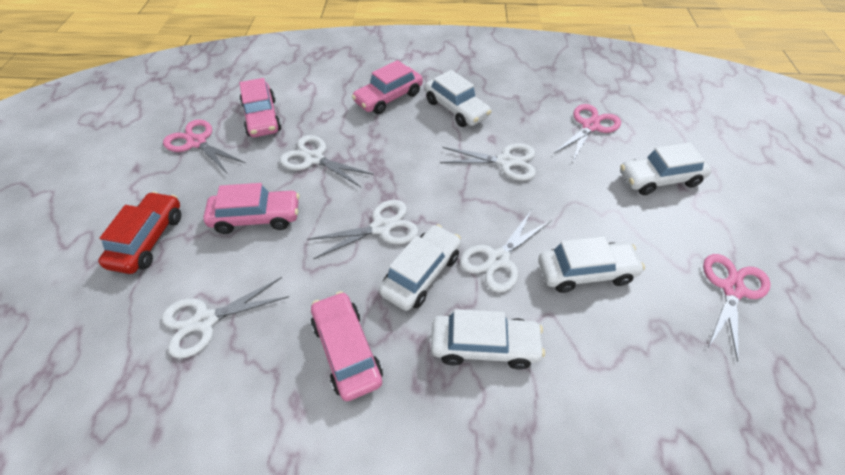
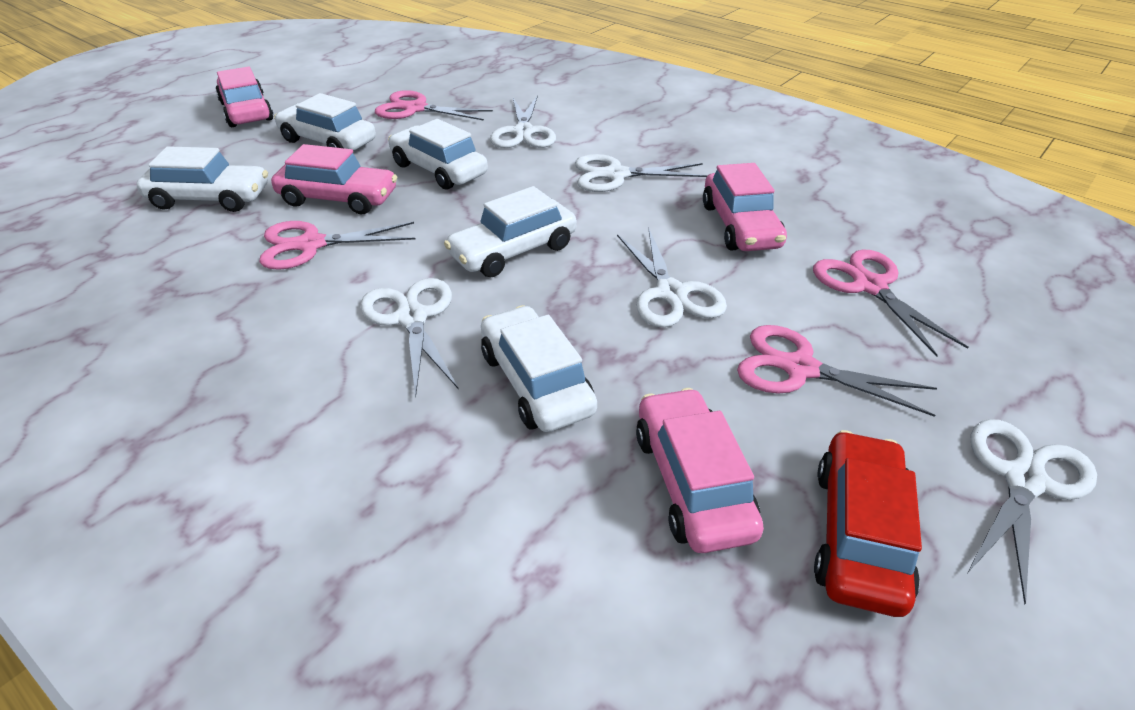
pink scissors: 3 -> 4

